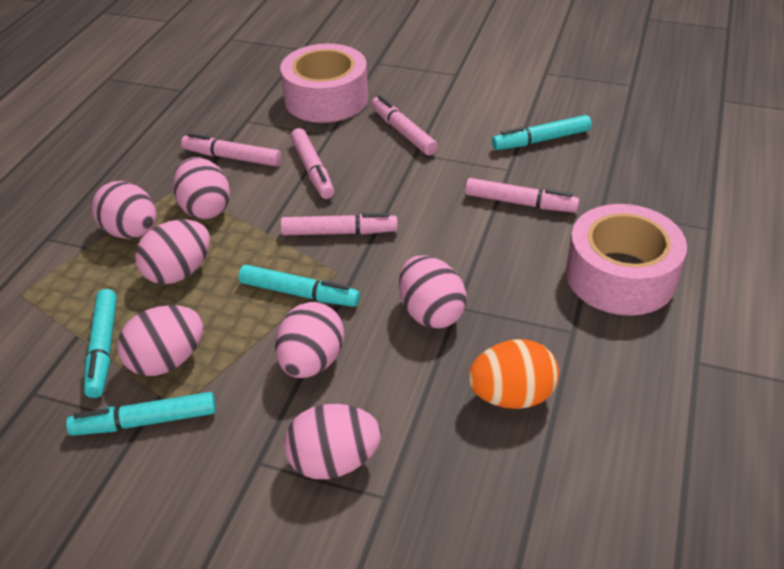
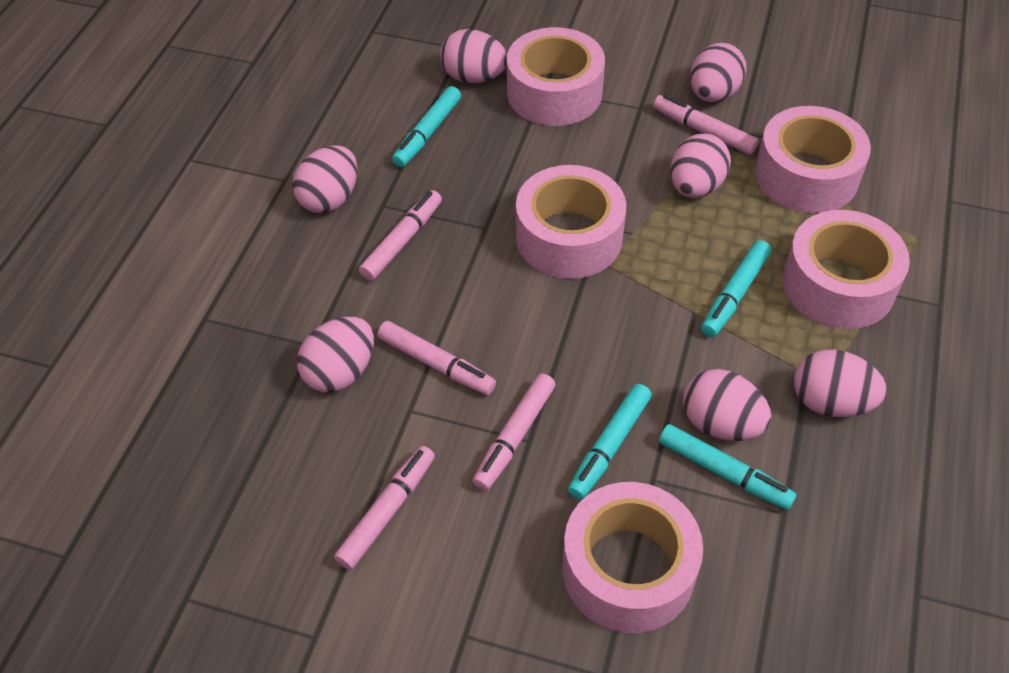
orange egg: 1 -> 0
pink tape: 2 -> 5

